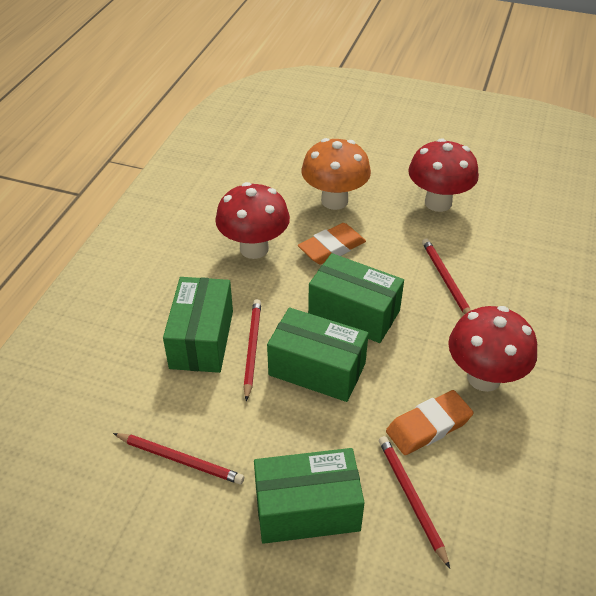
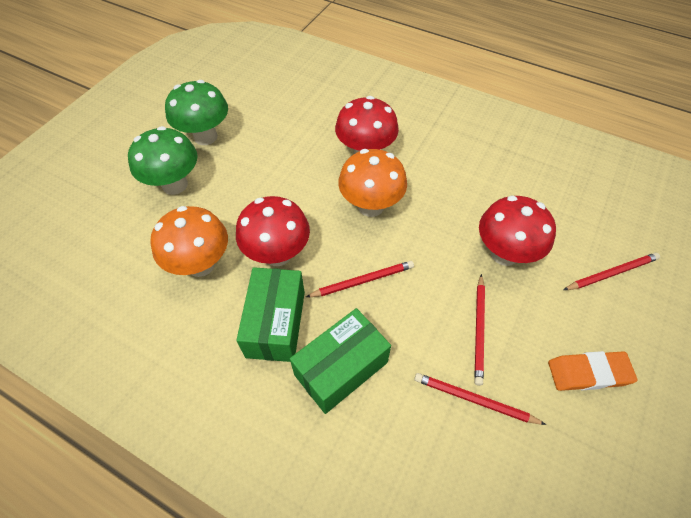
green box: 4 -> 2
green mushroom: 0 -> 2
orange eraser: 2 -> 1
orange mushroom: 1 -> 2

